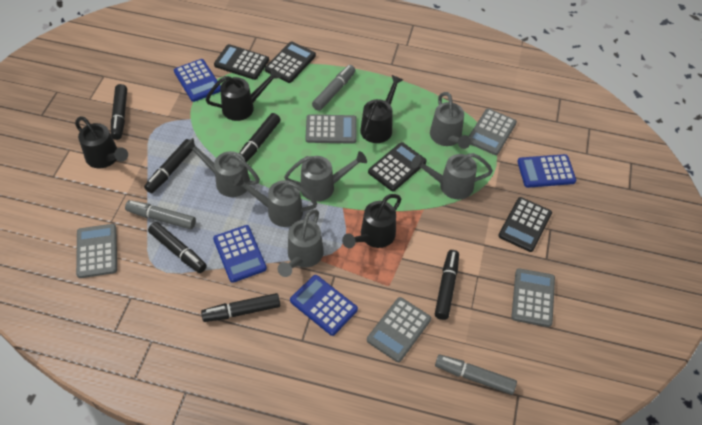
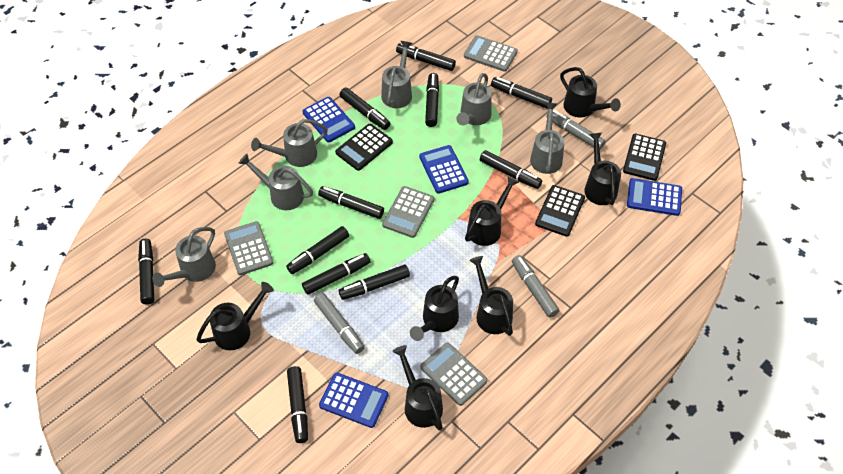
black calculator: 4 -> 3
black marker: 6 -> 11
black watering can: 4 -> 7
grey calculator: 5 -> 4

